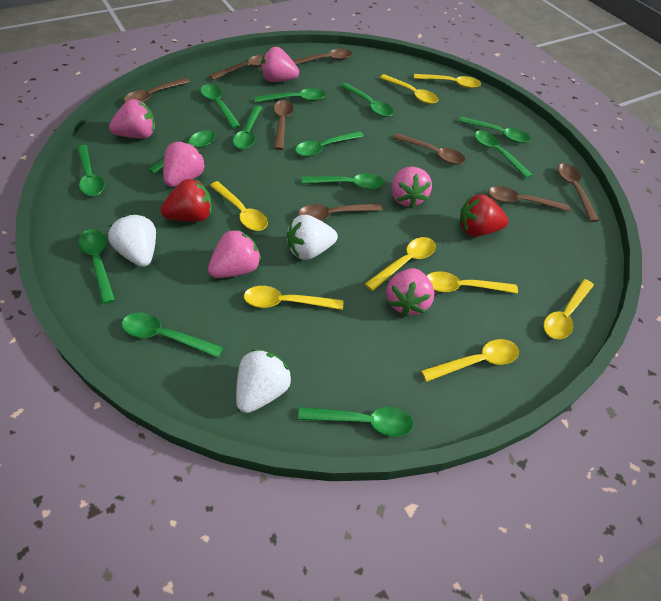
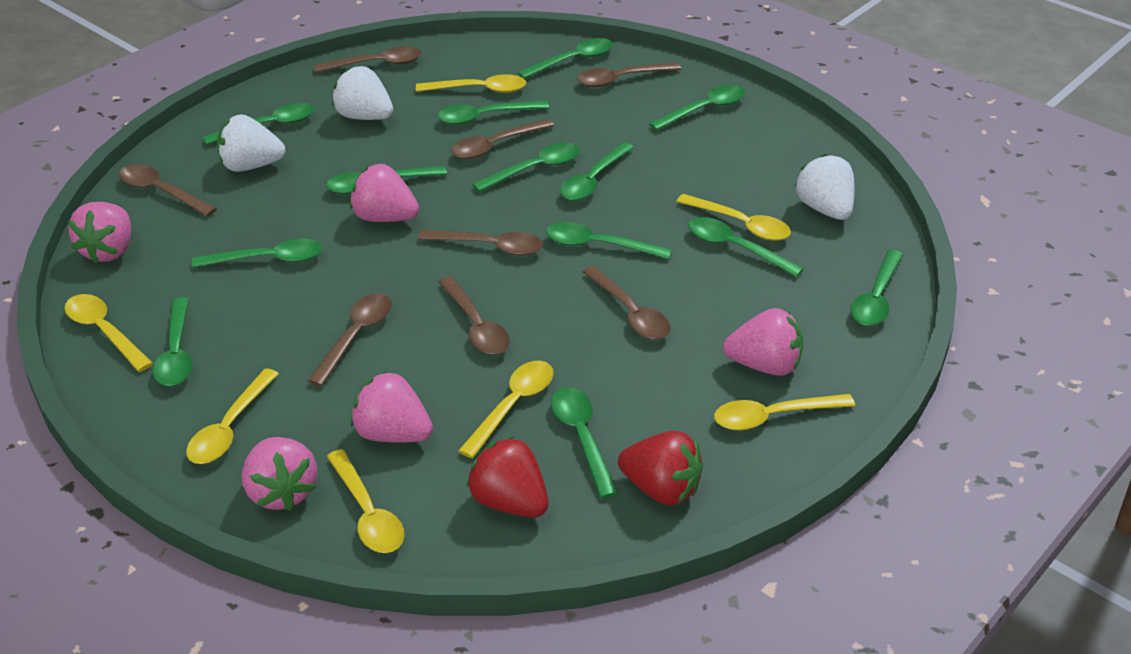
pink strawberry: 6 -> 5
yellow spoon: 8 -> 7

